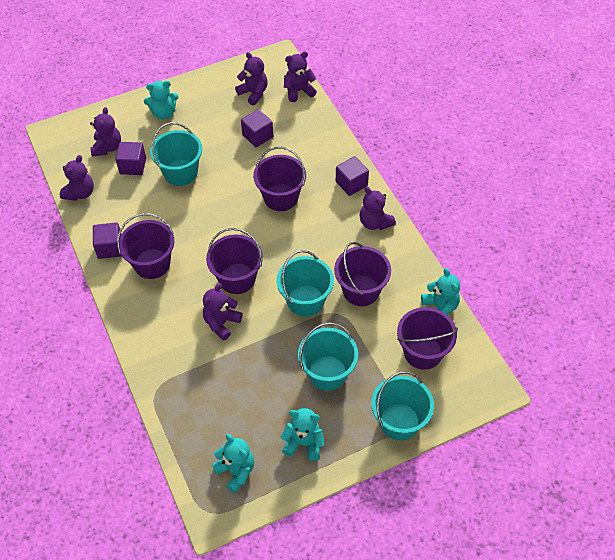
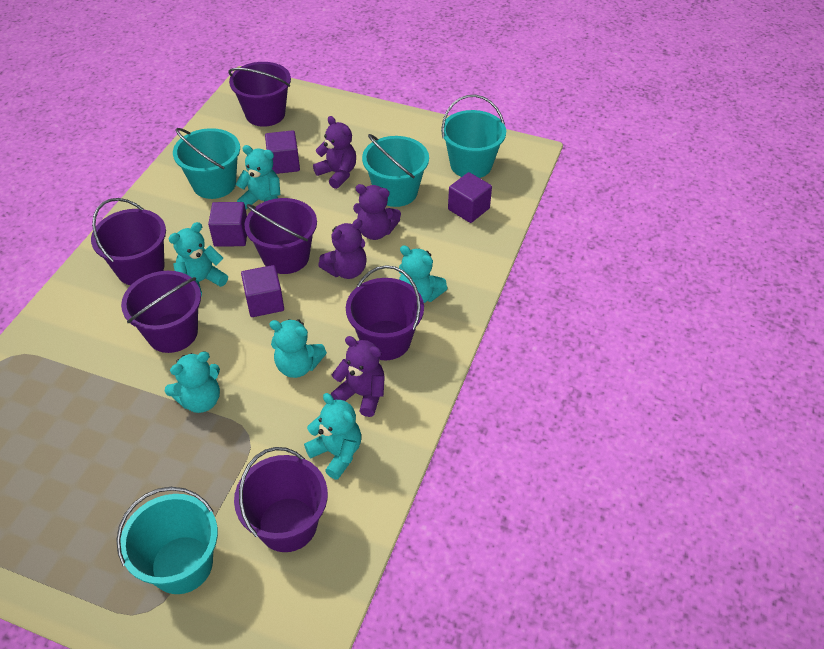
purple bucket: 5 -> 6
purple teddy bear: 6 -> 4
turquoise teddy bear: 4 -> 6

